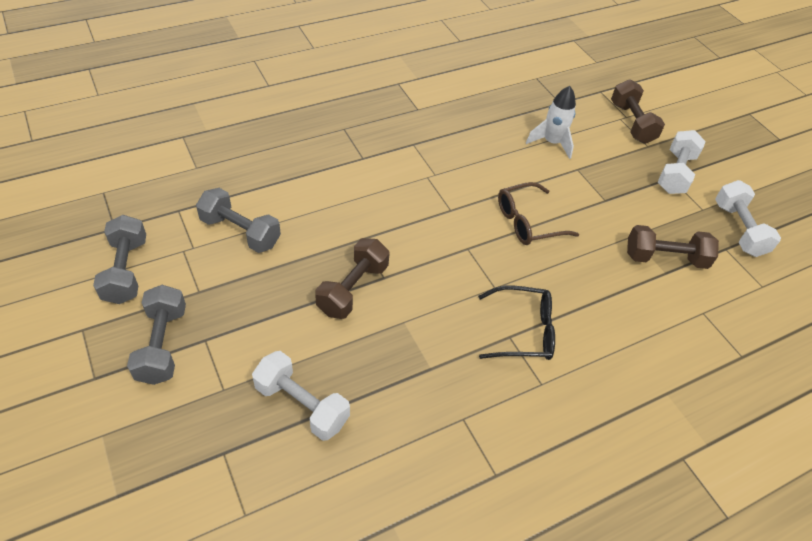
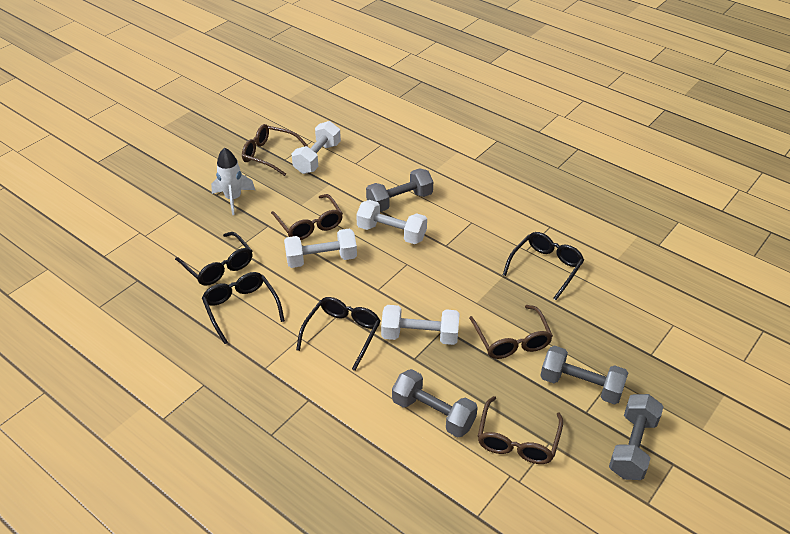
black glasses: 1 -> 4
brown dumbbell: 3 -> 0
brown glasses: 1 -> 4
grey dumbbell: 3 -> 4
white dumbbell: 3 -> 4

